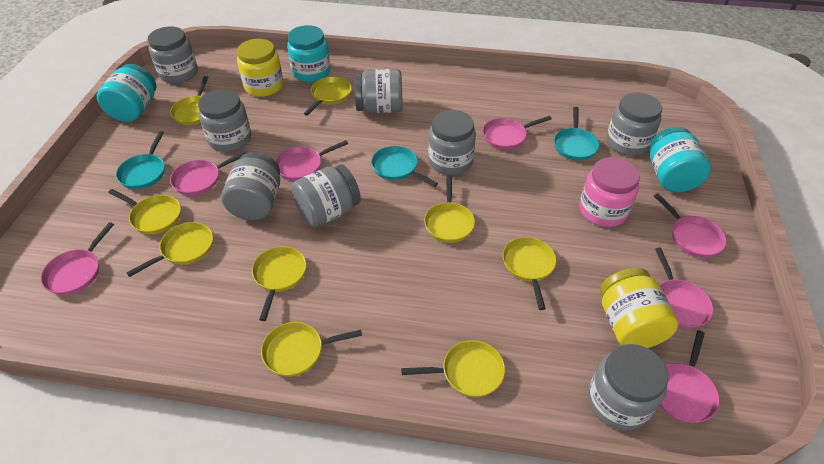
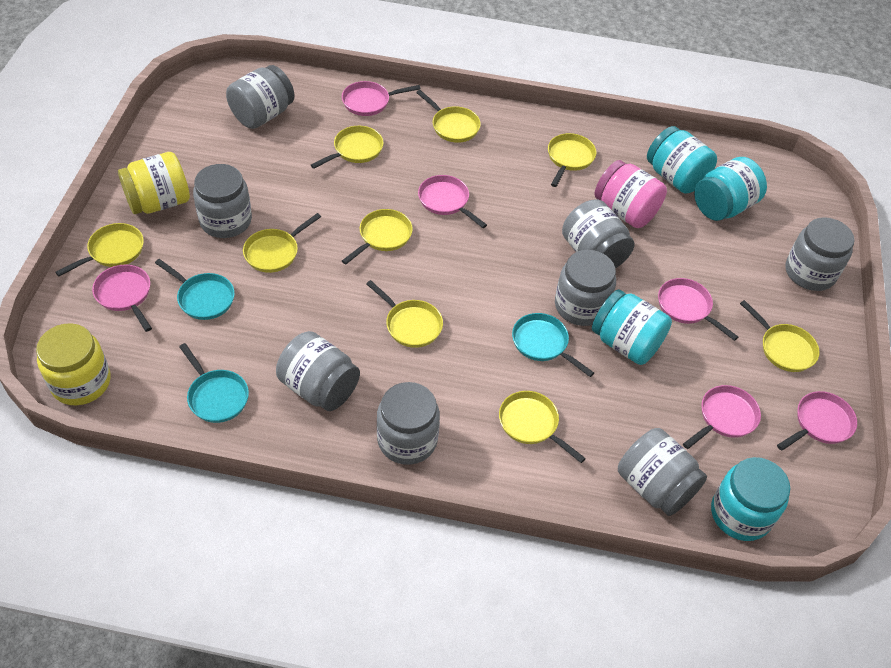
pink pan: 7 -> 6
turquoise jar: 3 -> 4

